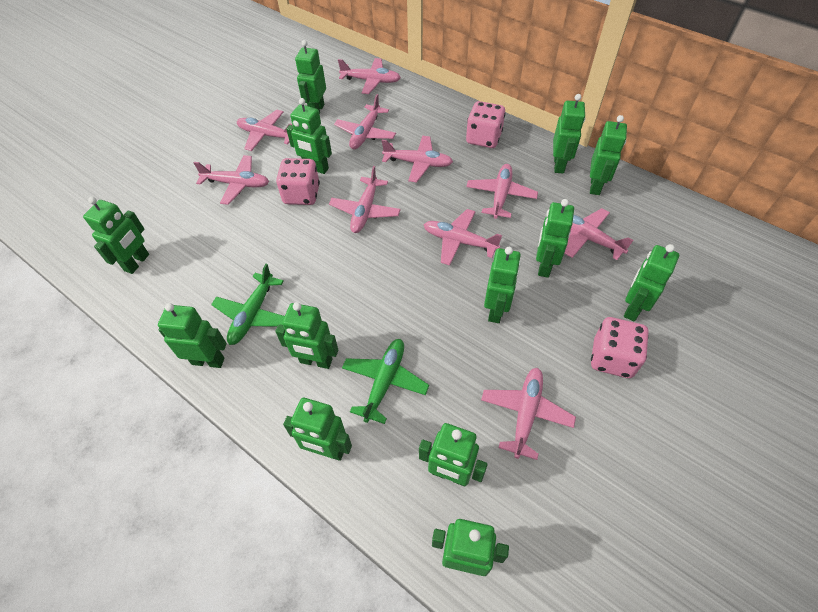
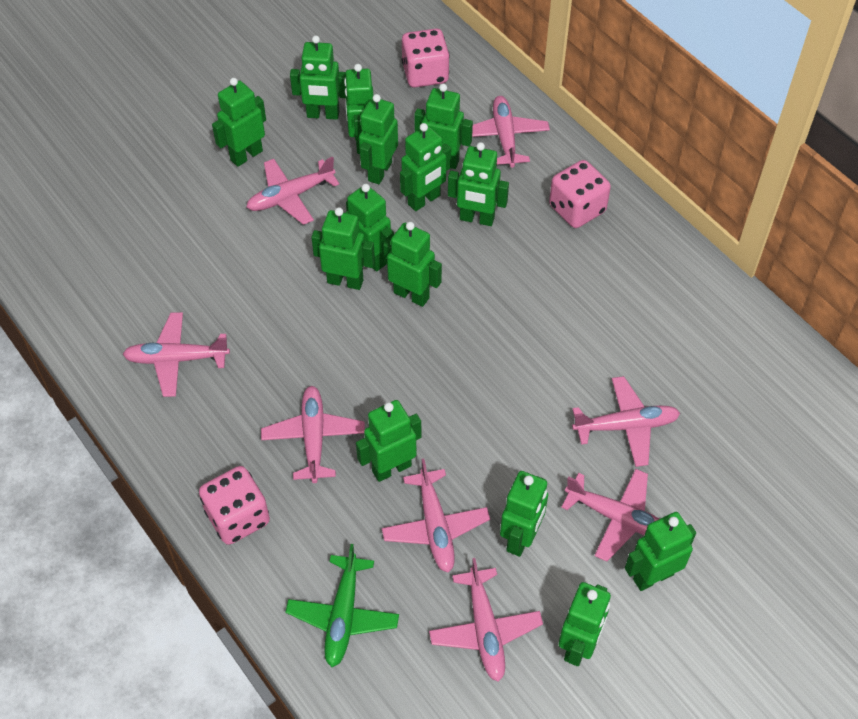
green plane: 2 -> 1
green robot: 13 -> 14
pink plane: 10 -> 8

